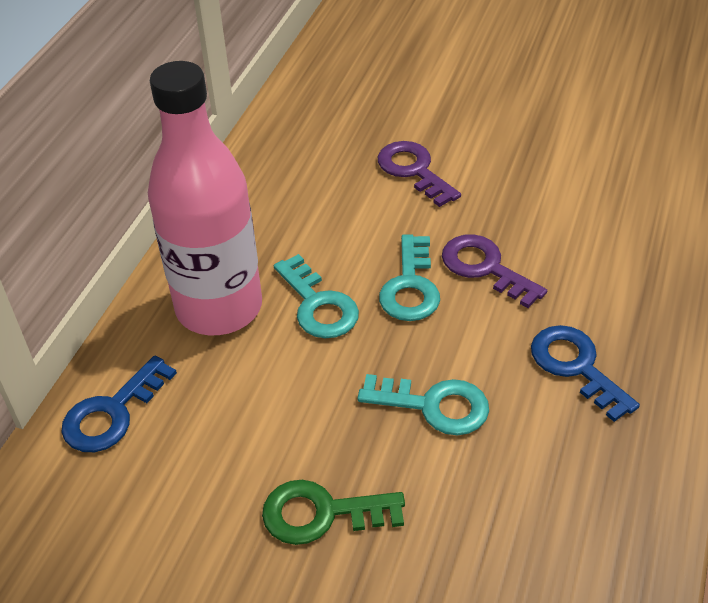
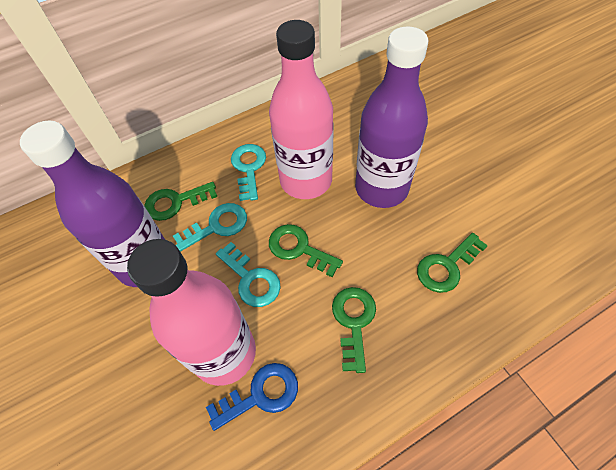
blue key: 2 -> 1
green key: 1 -> 4
pink bottle: 1 -> 2
purple bottle: 0 -> 2
purple key: 2 -> 0

